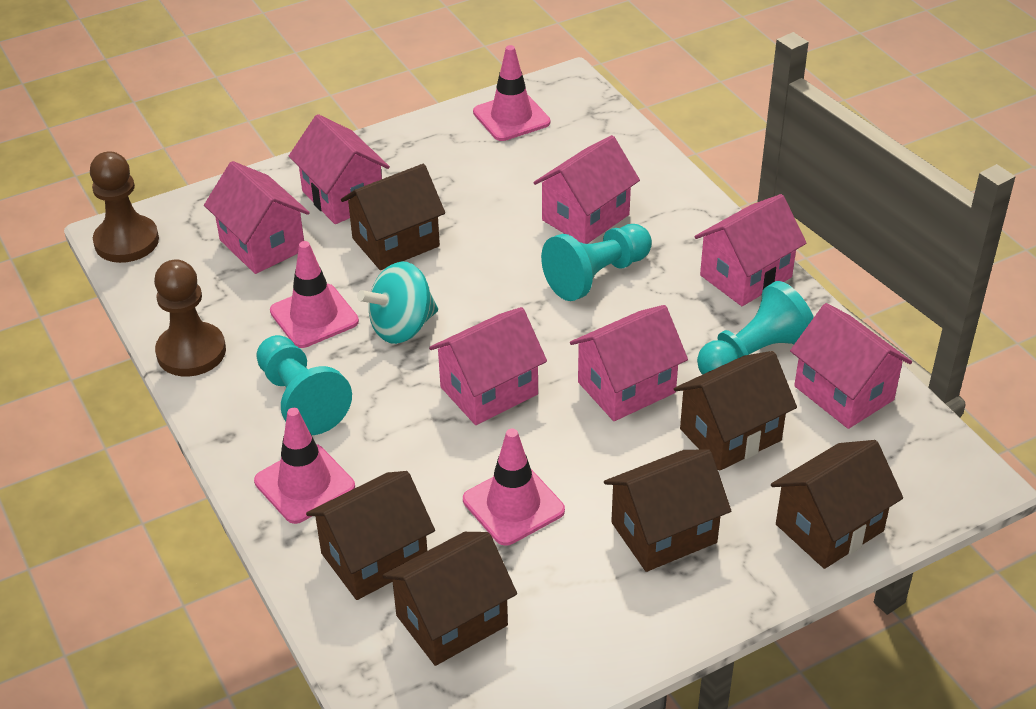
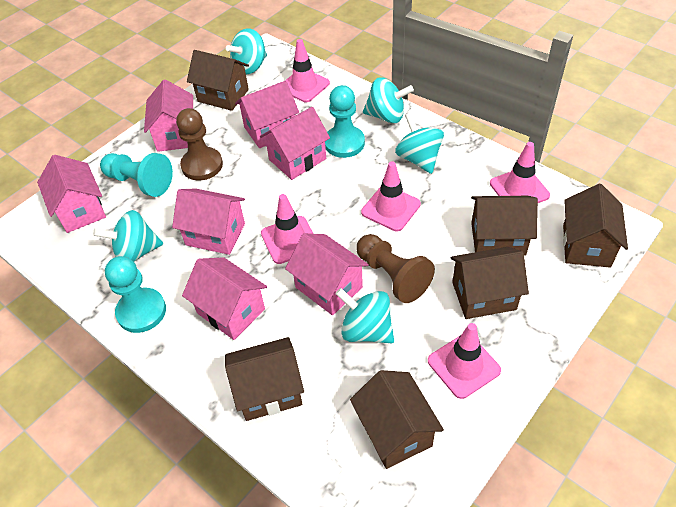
pink traffic cone: 4 -> 5
turquoise spinning top: 1 -> 5

